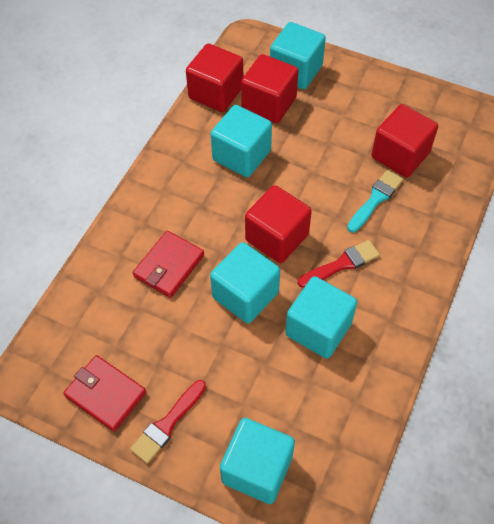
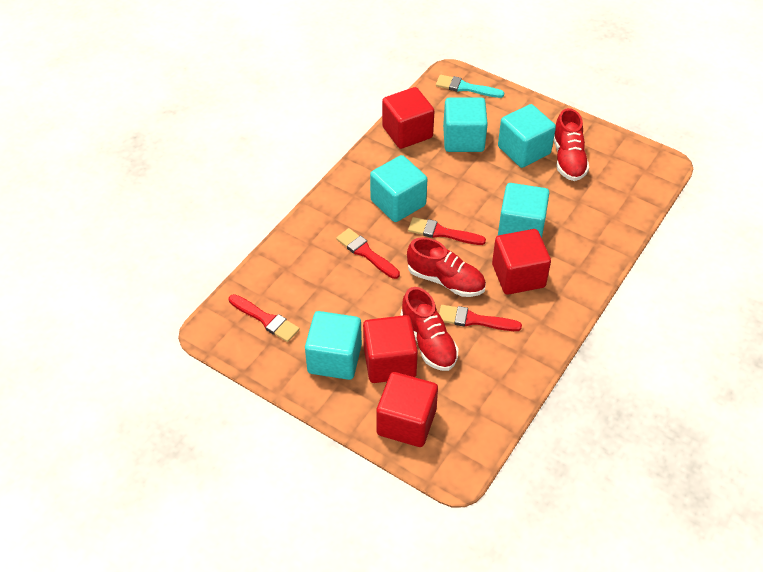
red brush: 2 -> 4
red shoe: 0 -> 3
red wallet: 2 -> 0

